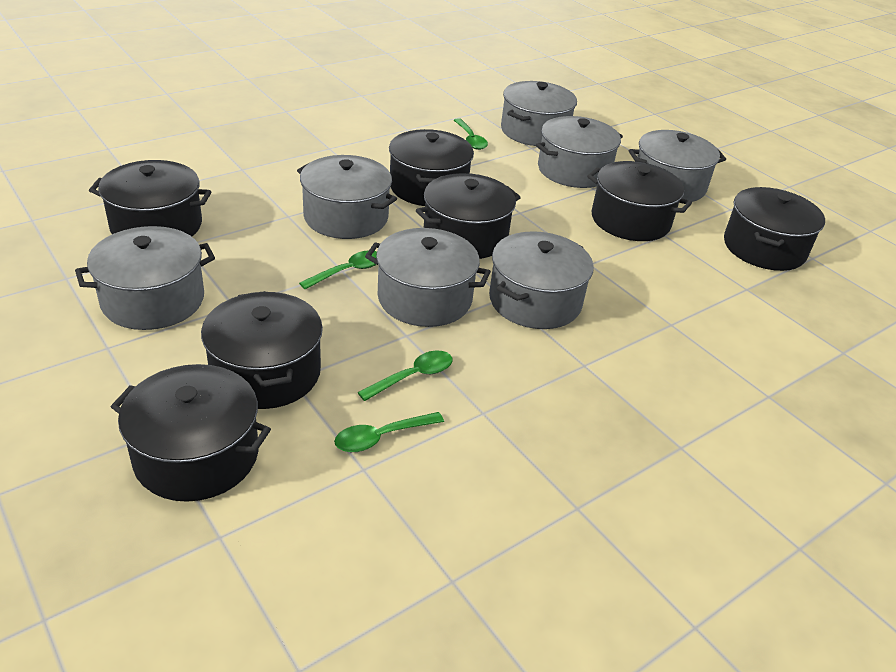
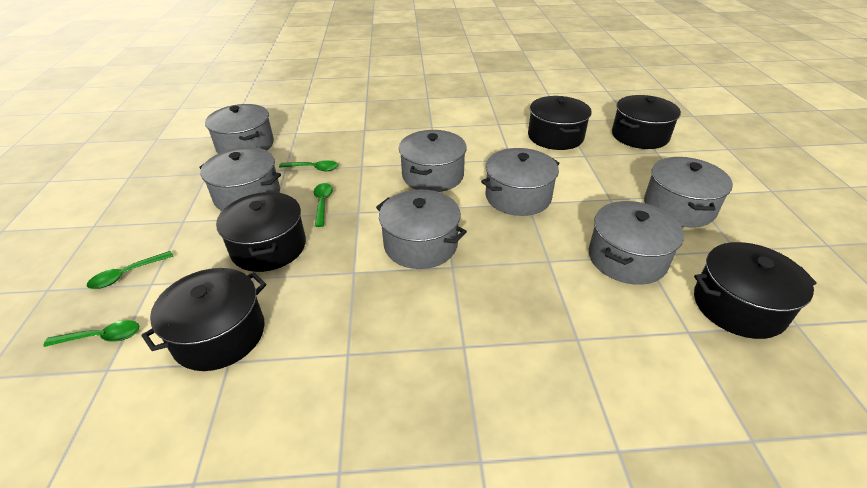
black pot: 7 -> 5

